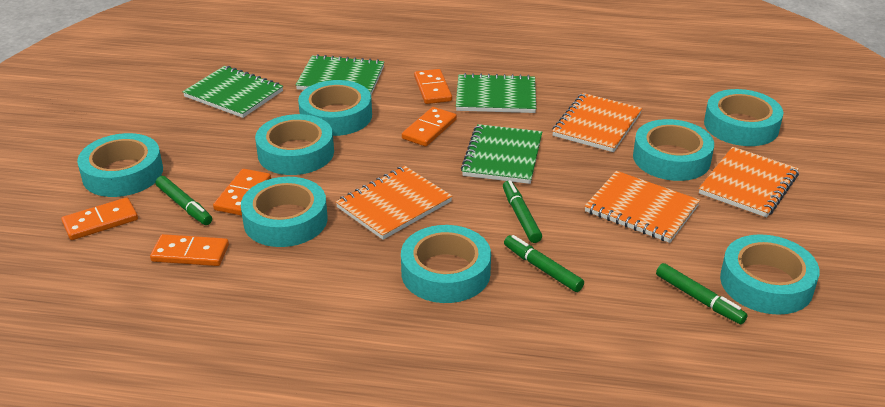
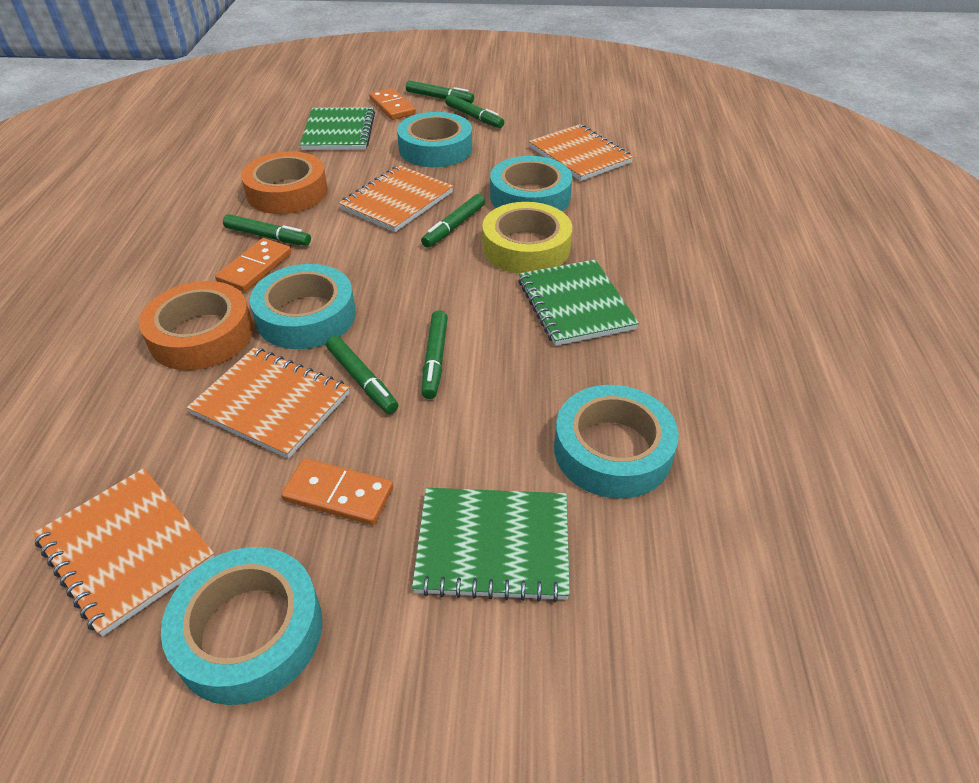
green marker: 4 -> 6
green notebook: 4 -> 3
orange domino: 5 -> 3
orange tape: 0 -> 2
turquoise tape: 8 -> 5
yellow tape: 0 -> 1

